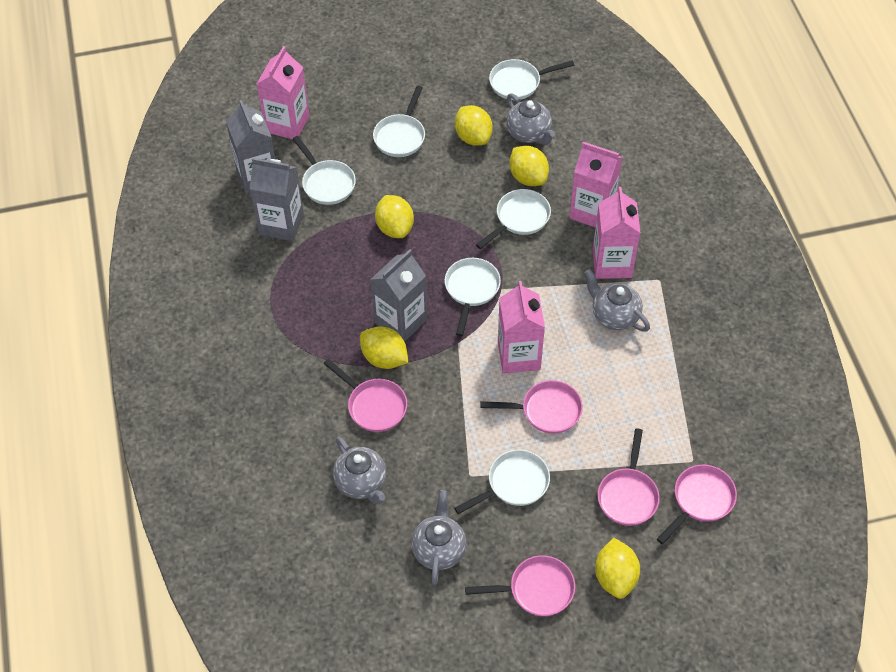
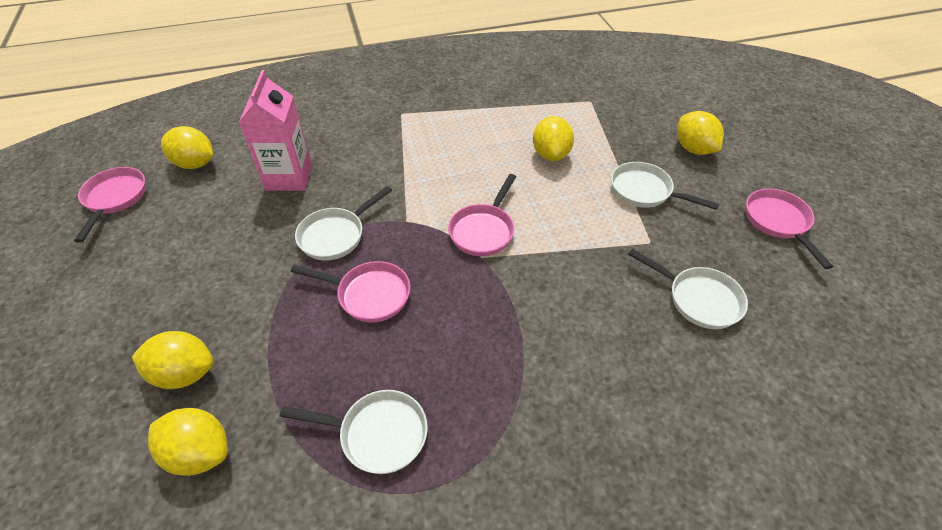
grey carton: 3 -> 0
grey teapot: 4 -> 0
pink carton: 4 -> 1
pink pan: 5 -> 4
white pan: 6 -> 4

